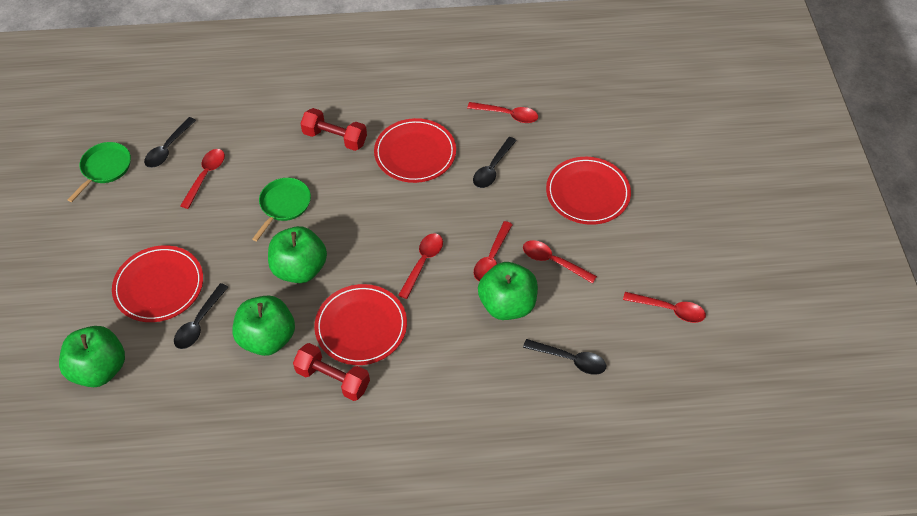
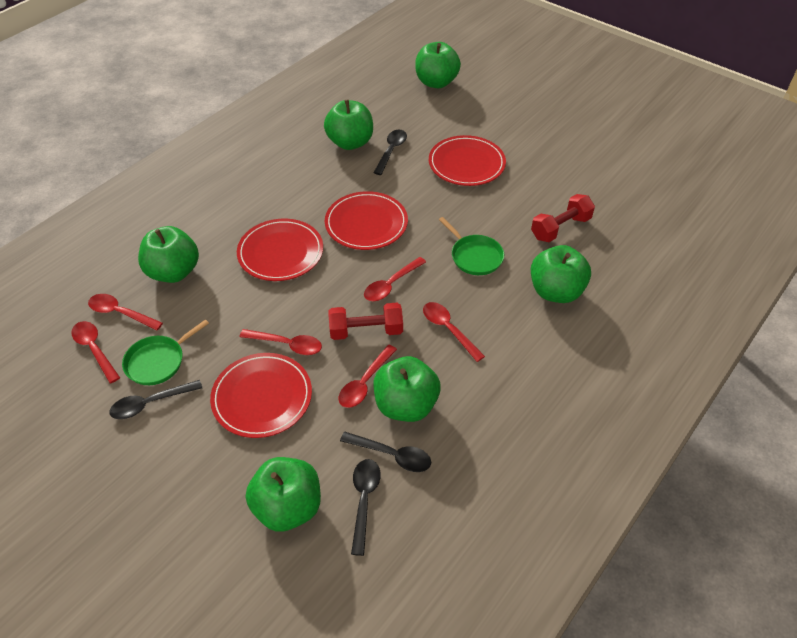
green apple: 4 -> 6

